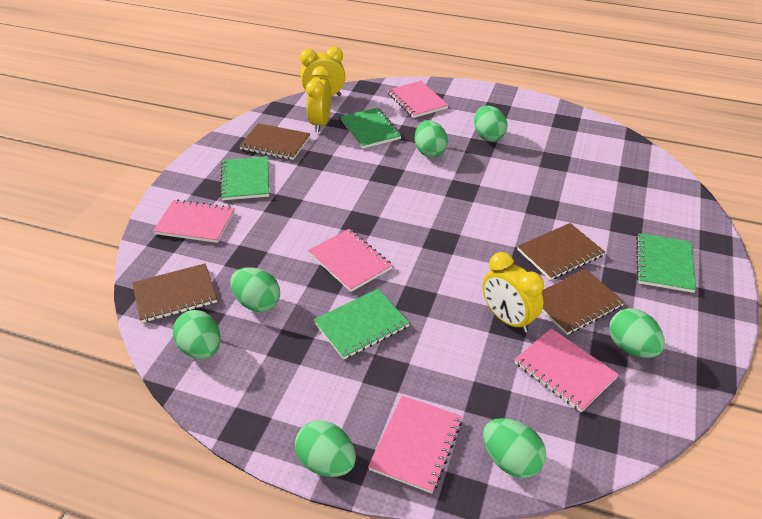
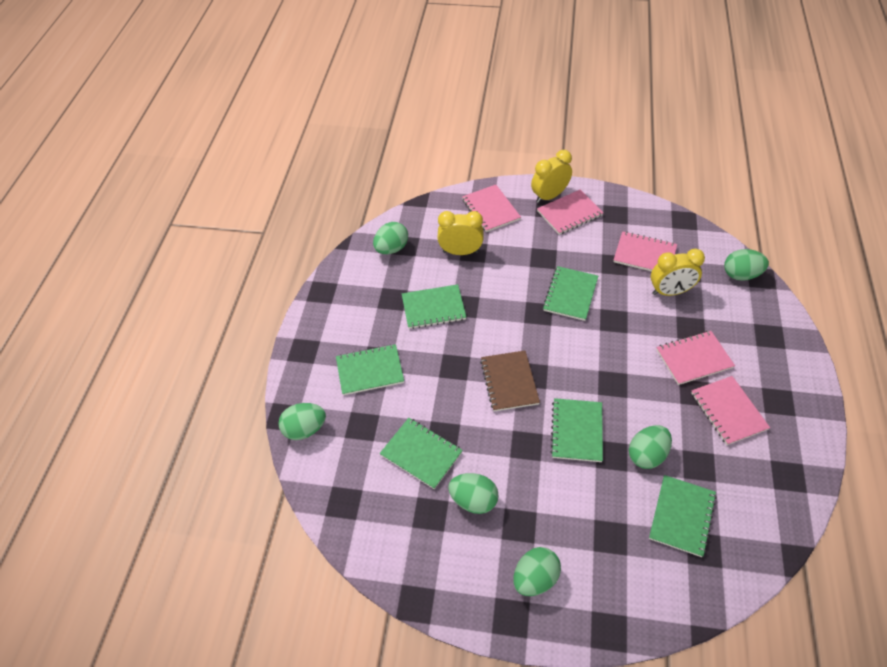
brown notebook: 4 -> 1
green egg: 7 -> 6
green notebook: 4 -> 6

